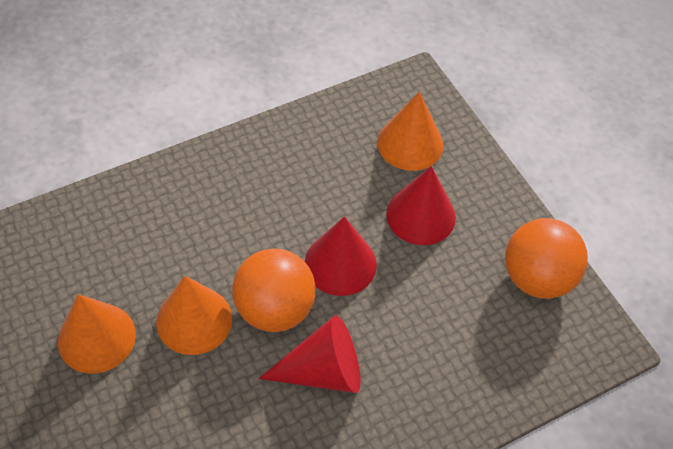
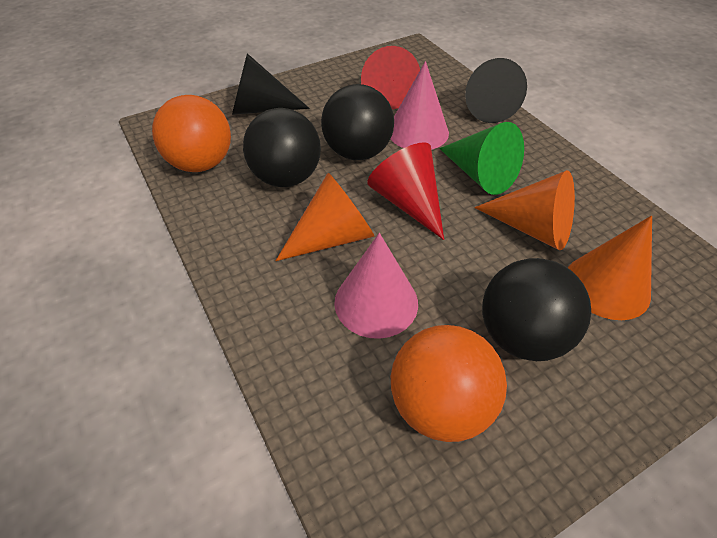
black ball: 0 -> 3
black cone: 0 -> 2
green cone: 0 -> 1
pink cone: 0 -> 2
red cone: 3 -> 2

